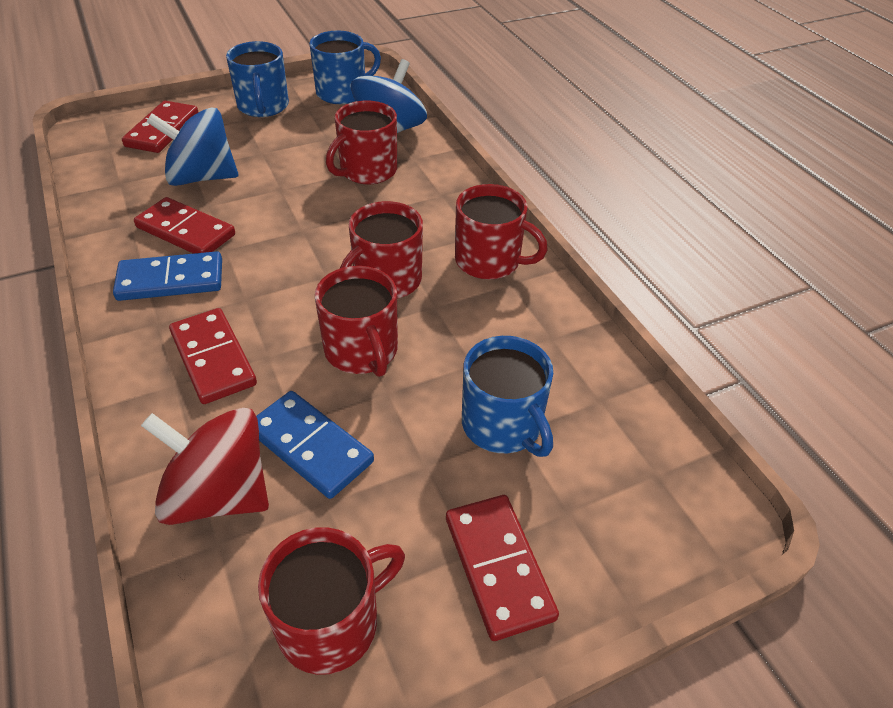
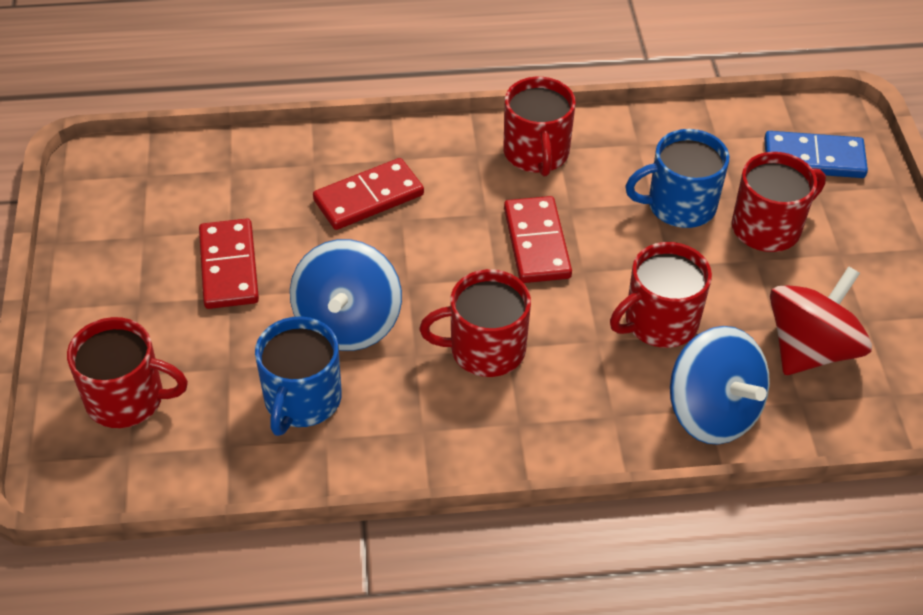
blue domino: 2 -> 1
blue mug: 3 -> 2
red domino: 4 -> 3

